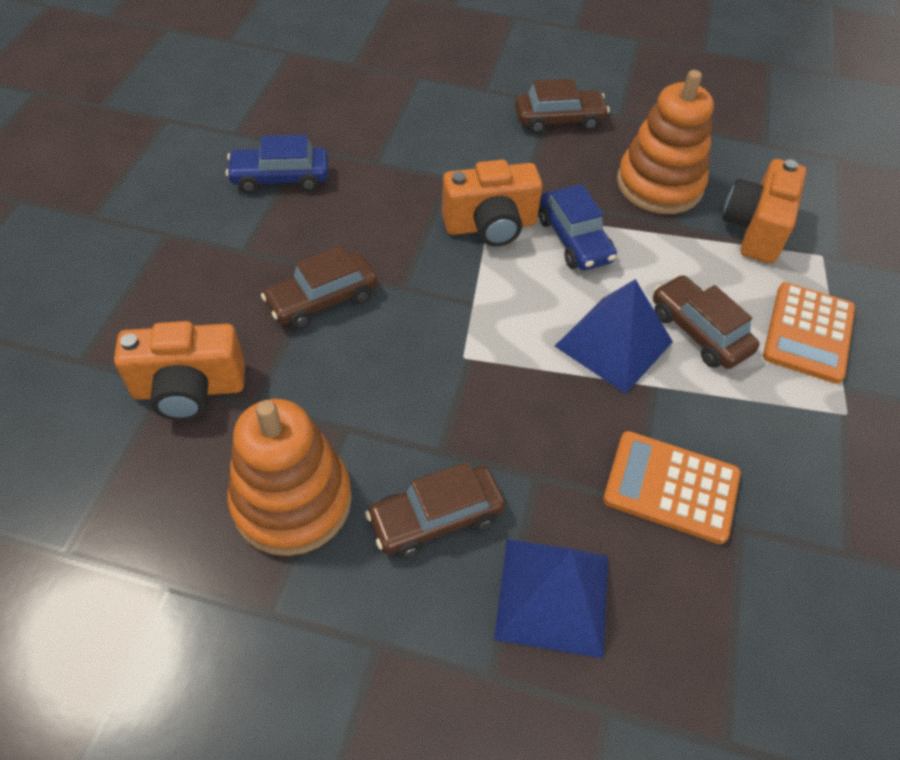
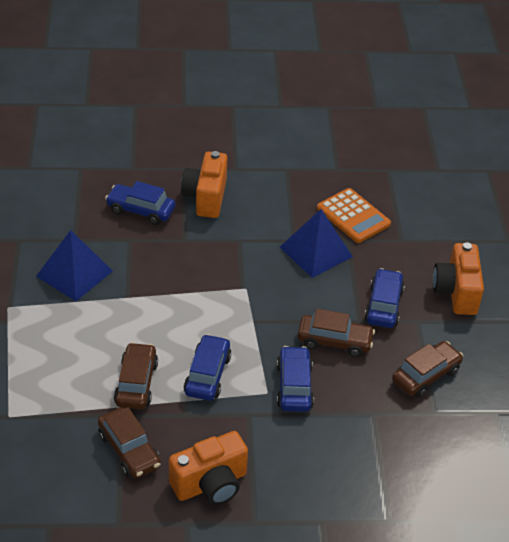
blue car: 2 -> 4
orange calculator: 2 -> 1
orange stacking toy: 2 -> 0

